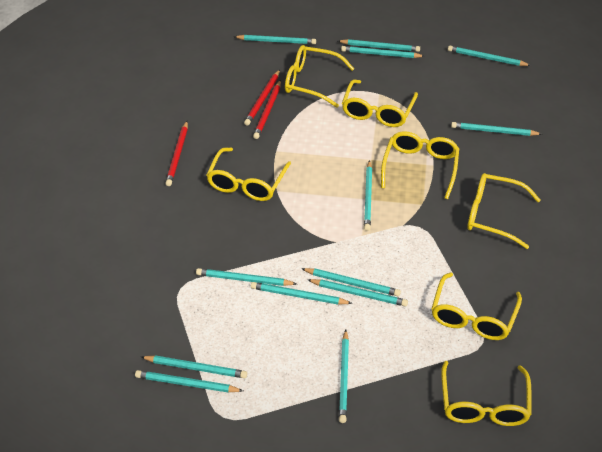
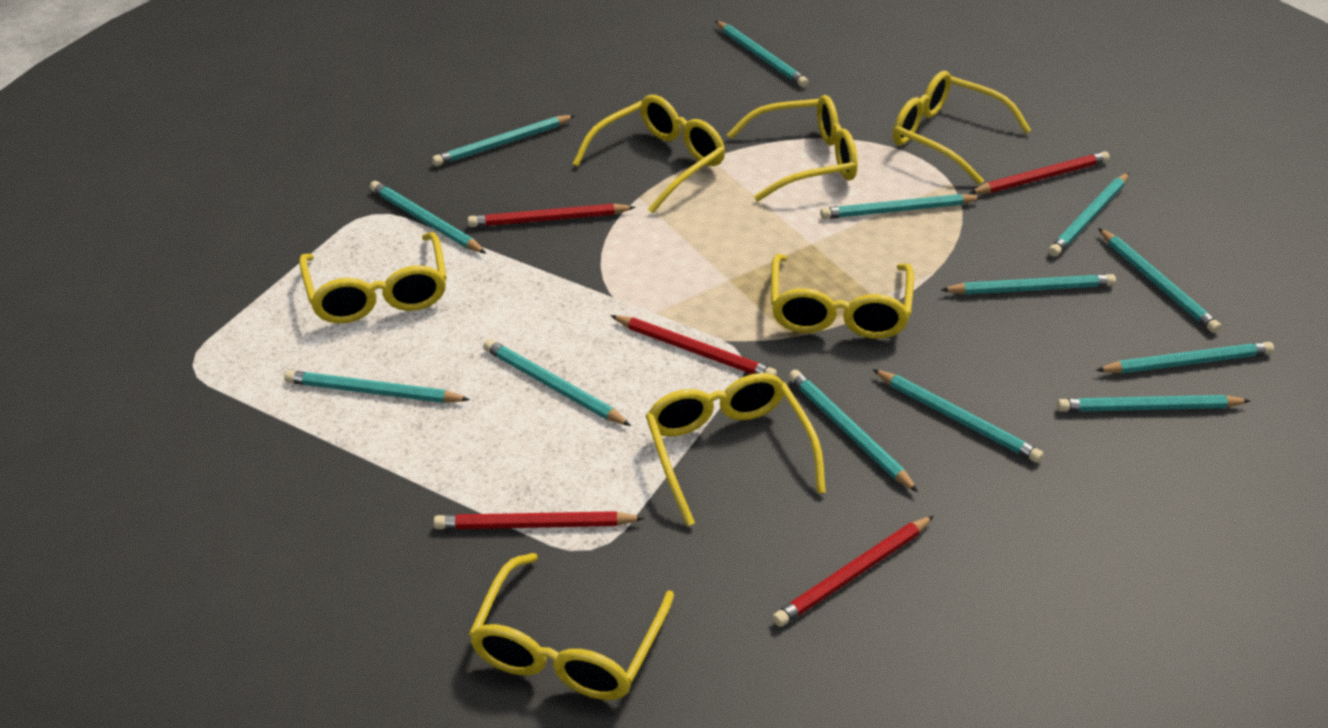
red pencil: 3 -> 5

